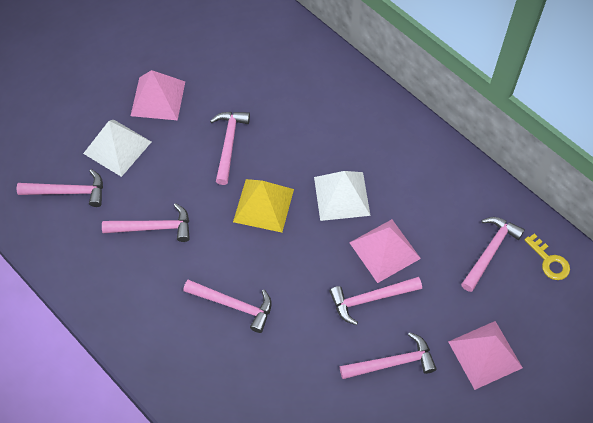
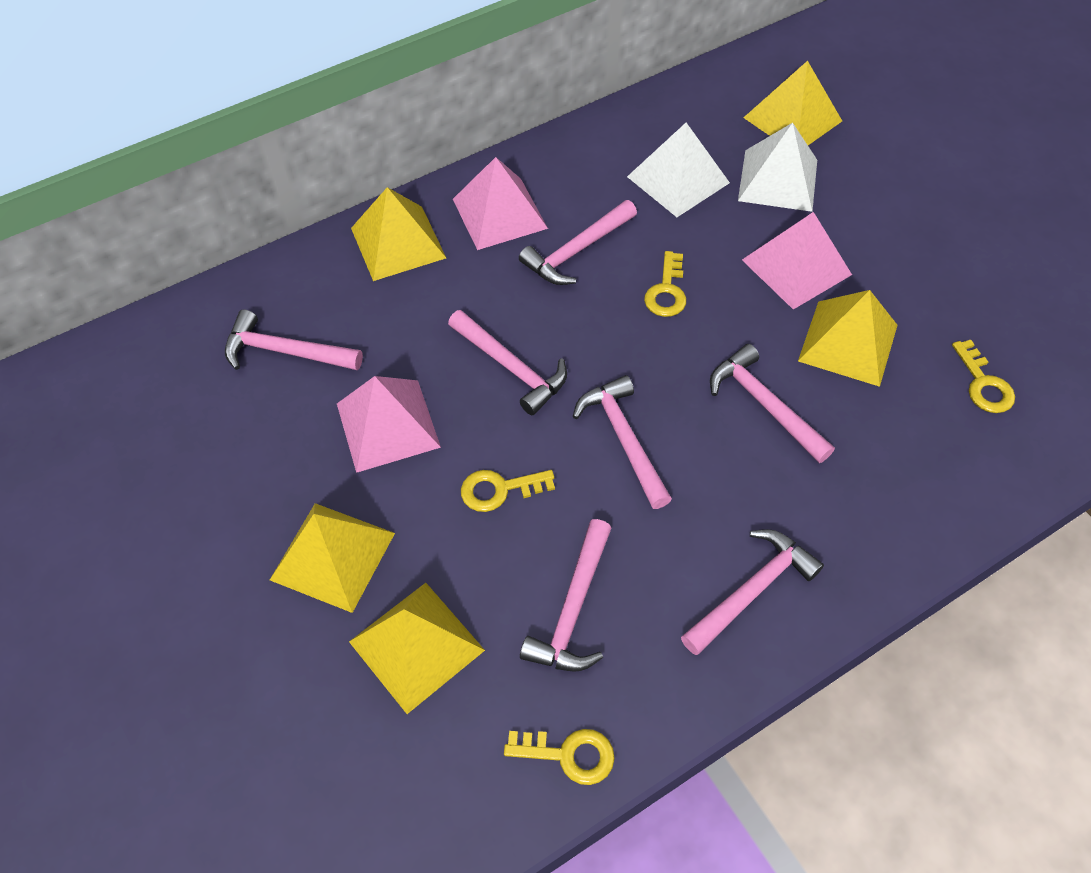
yellow key: 1 -> 4
yellow pyramid: 1 -> 5

